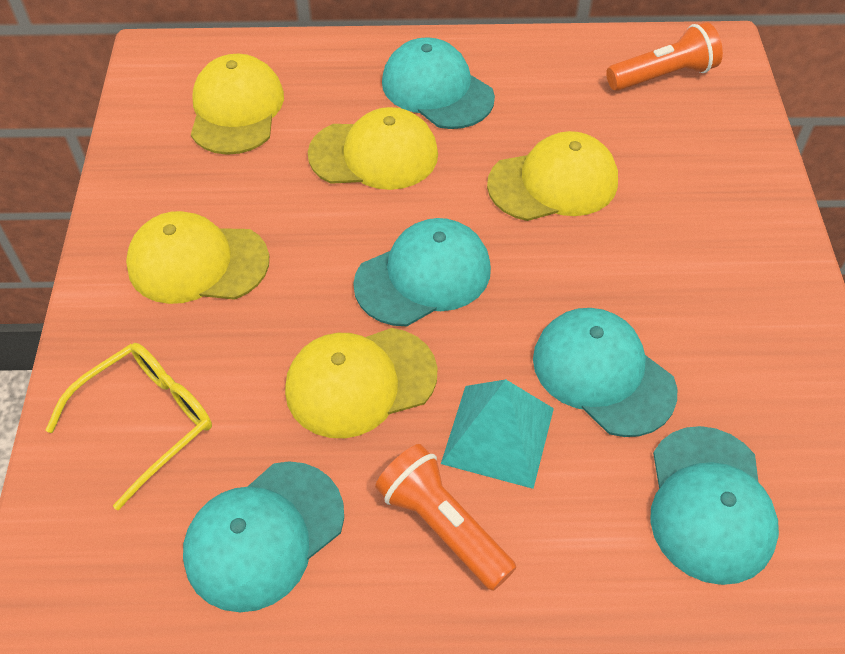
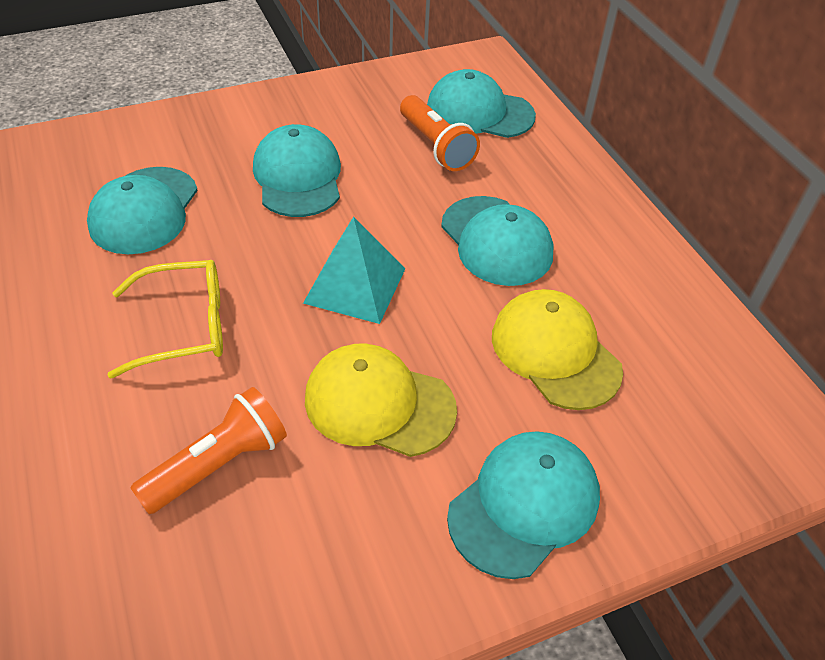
yellow cap: 5 -> 2

